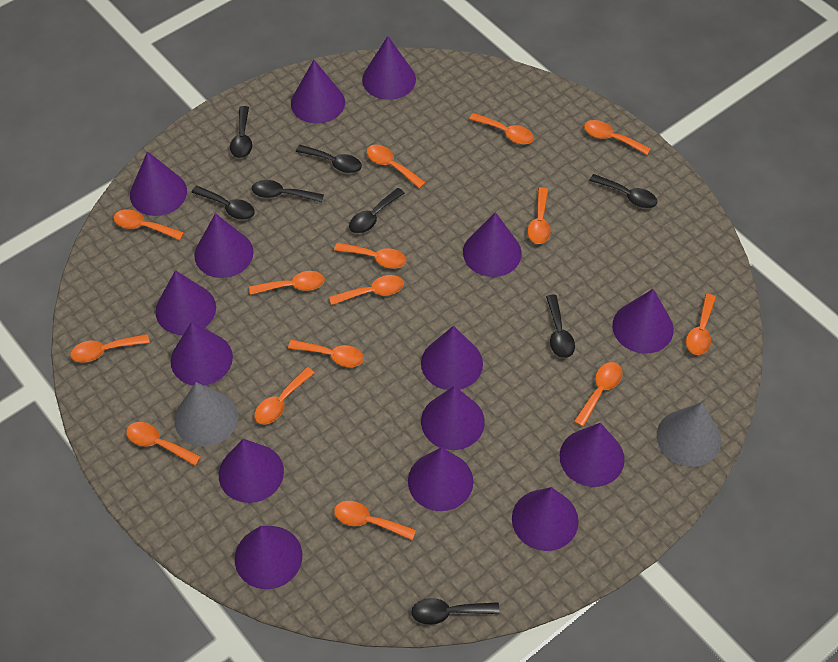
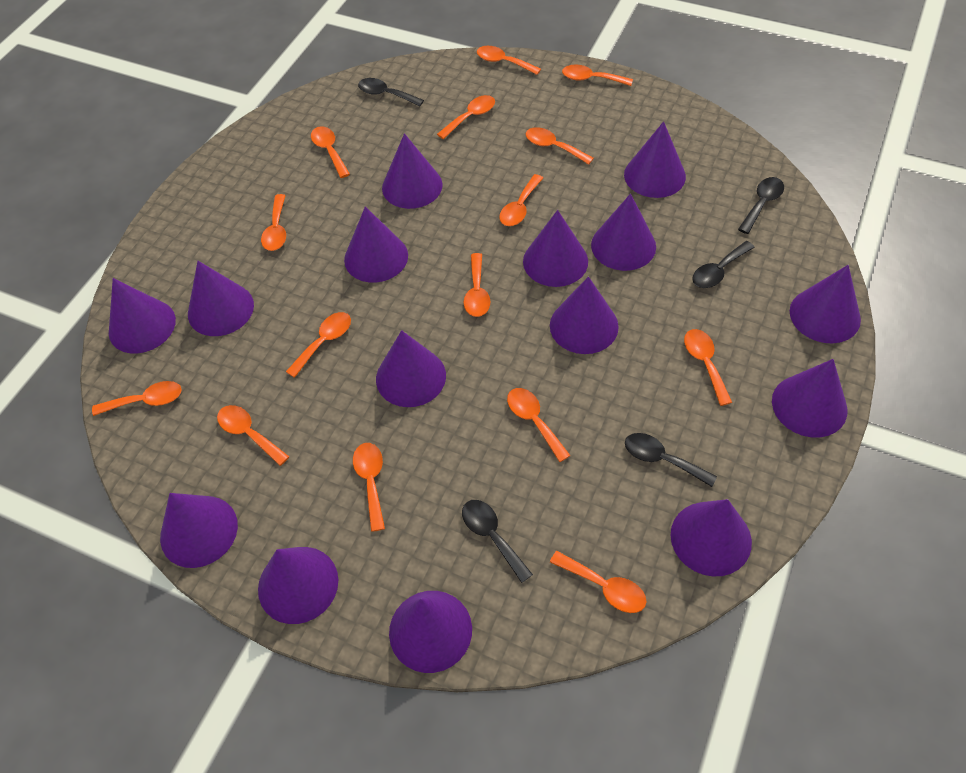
black spoon: 8 -> 5
grey cone: 2 -> 0

